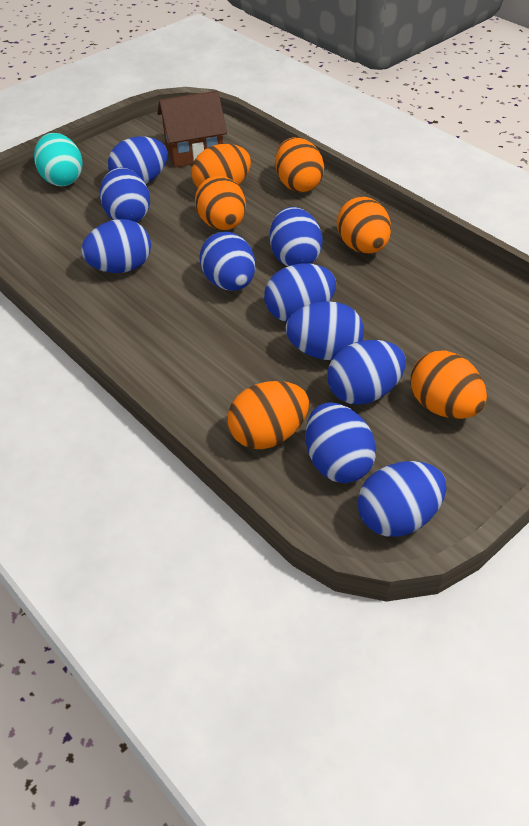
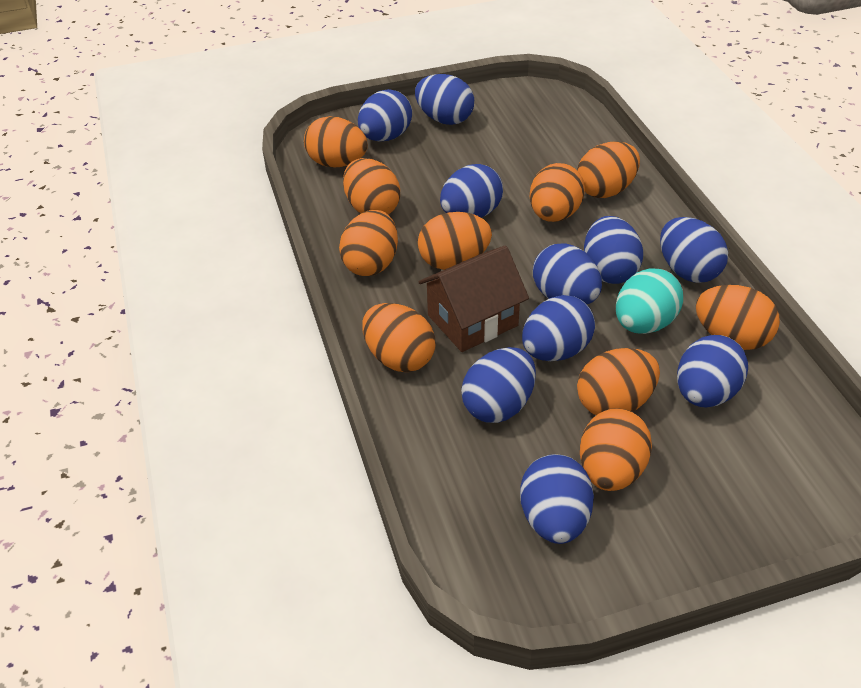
orange egg: 6 -> 10

